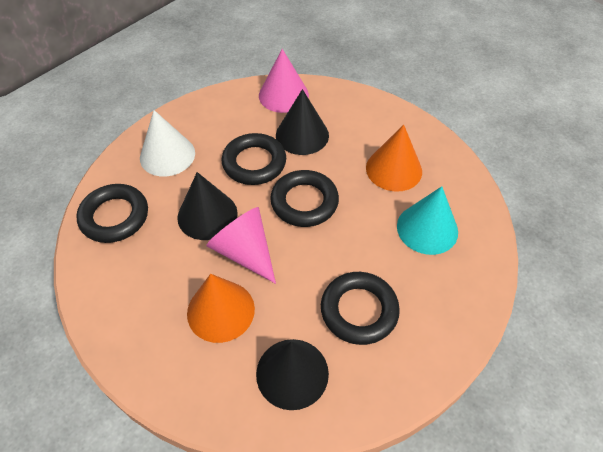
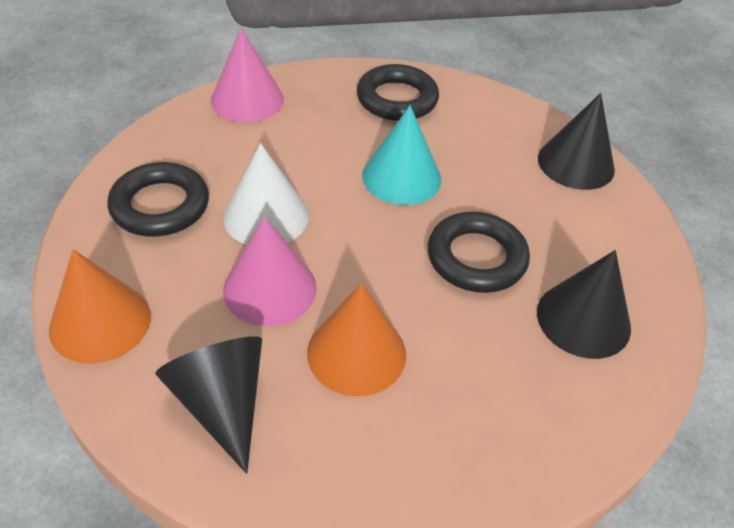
black ring: 4 -> 3

